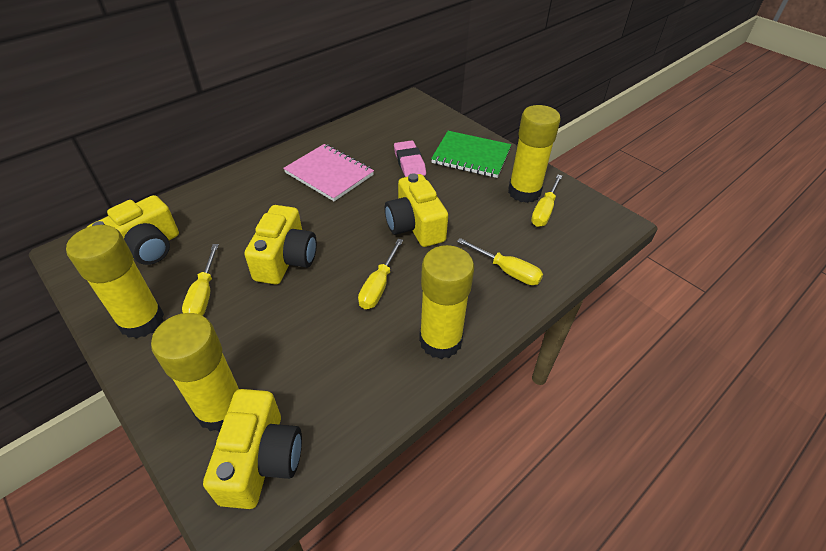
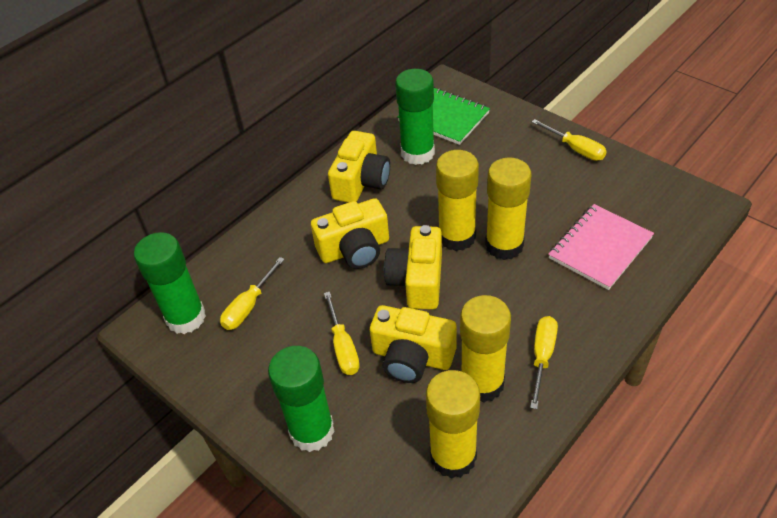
green glue stick: 0 -> 3
pink eraser: 1 -> 0

